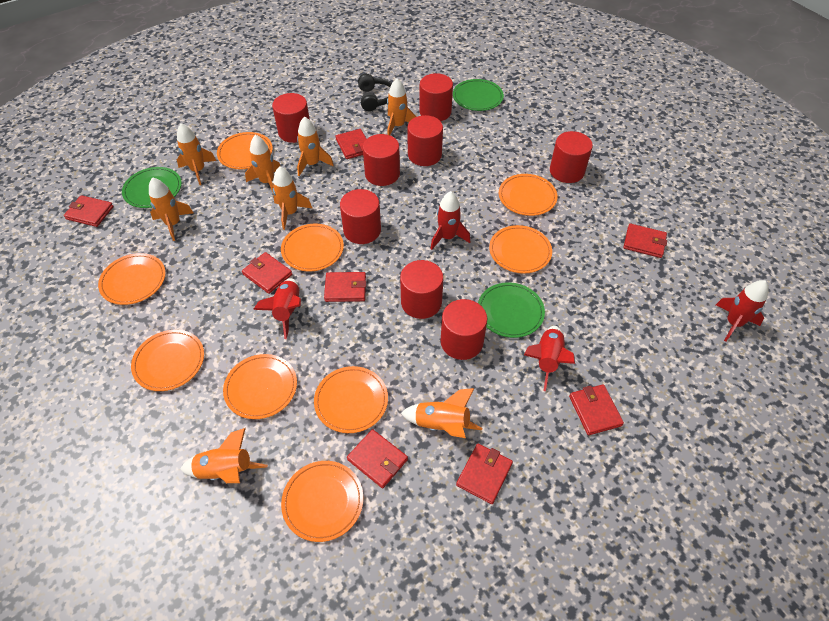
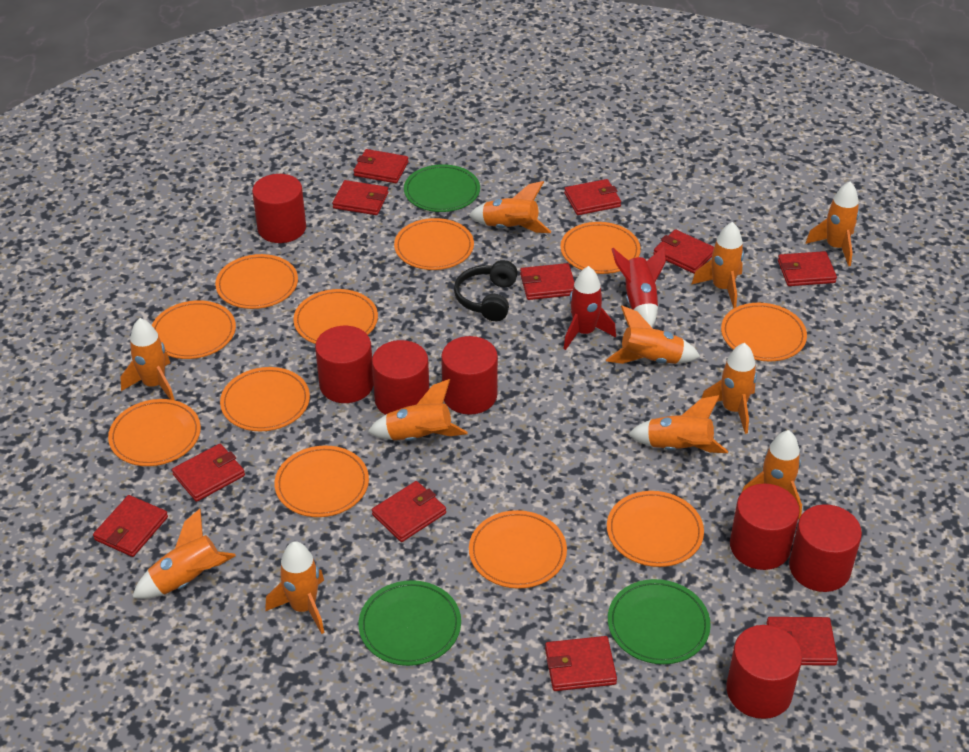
orange plate: 9 -> 11
orange rocket: 8 -> 11
red cylinder: 8 -> 7
red rocket: 4 -> 2
red wallet: 8 -> 11

